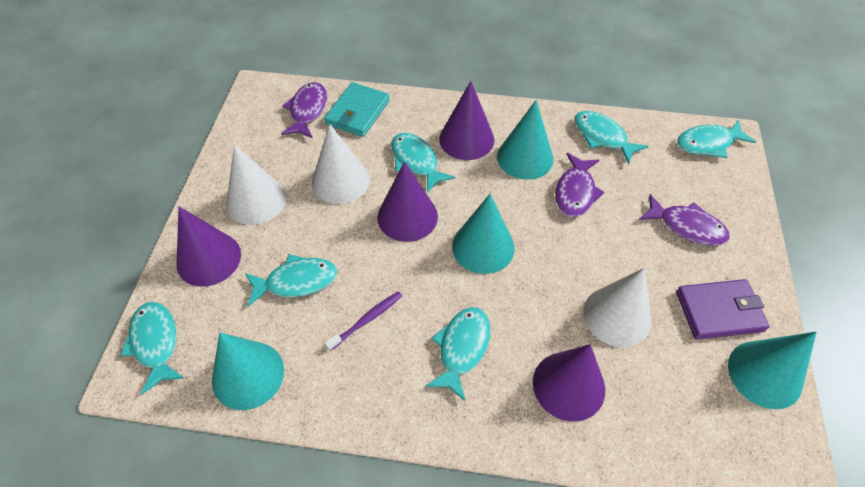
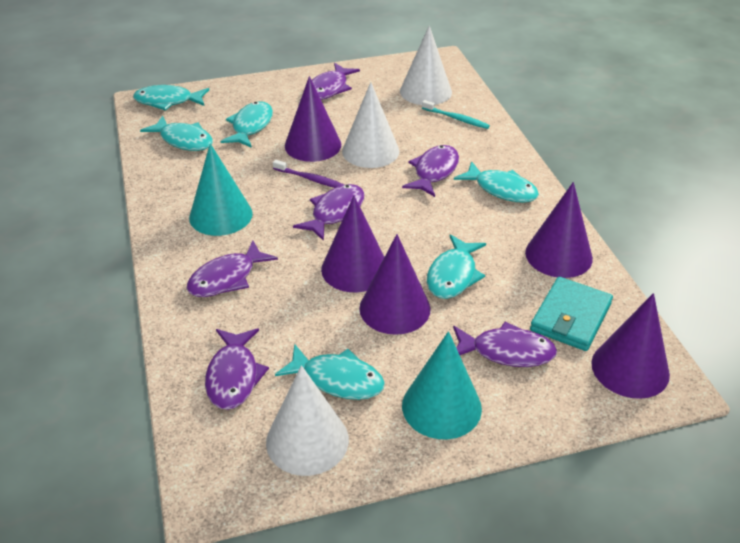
purple cone: 4 -> 5
purple fish: 3 -> 6
purple wallet: 1 -> 0
turquoise cone: 4 -> 2
turquoise toothbrush: 0 -> 1

